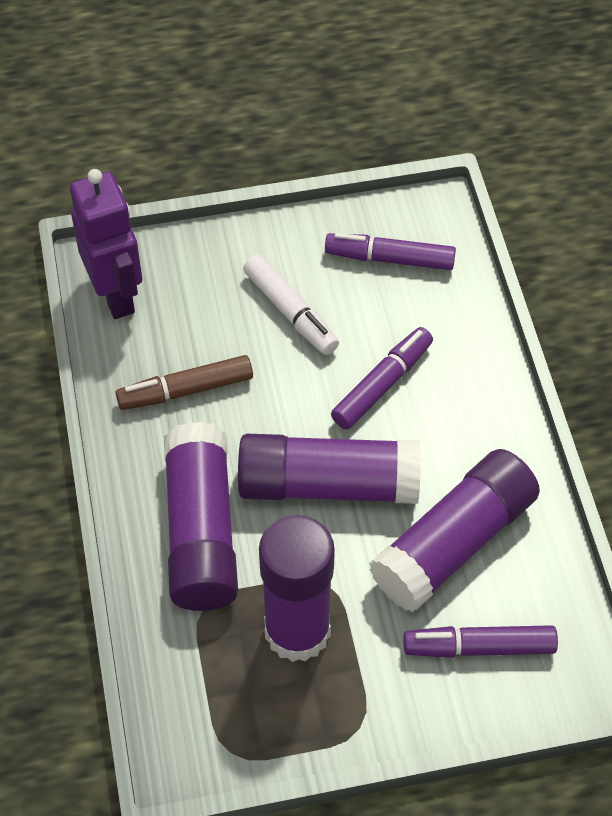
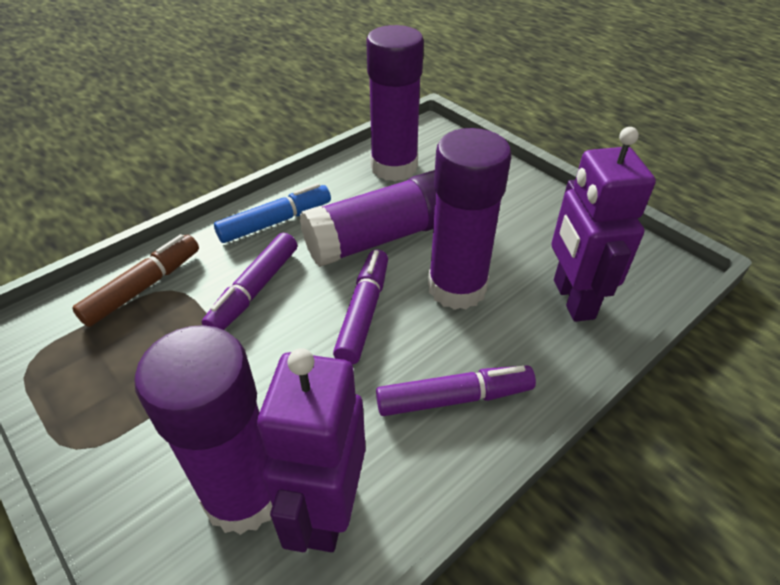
blue marker: 0 -> 1
purple robot: 1 -> 2
white marker: 1 -> 0

